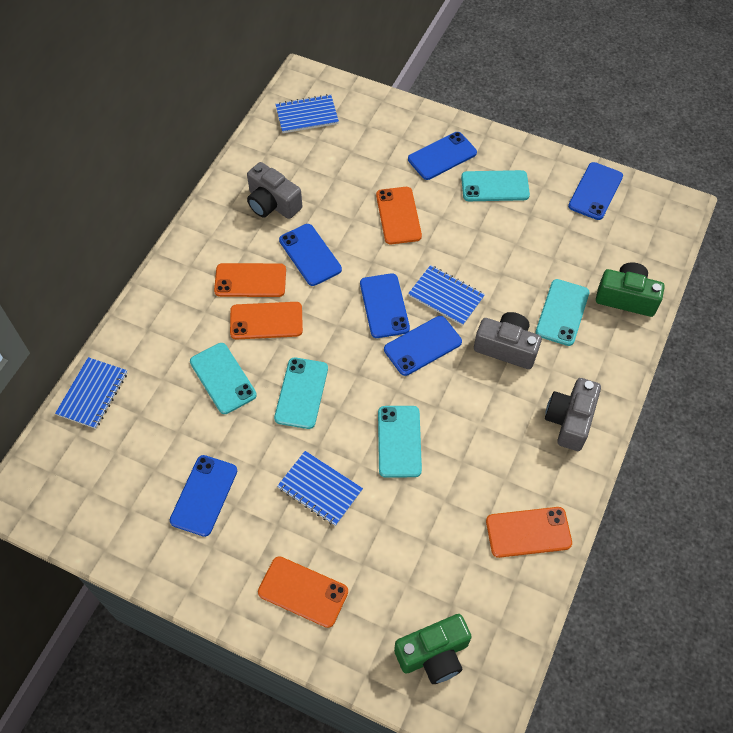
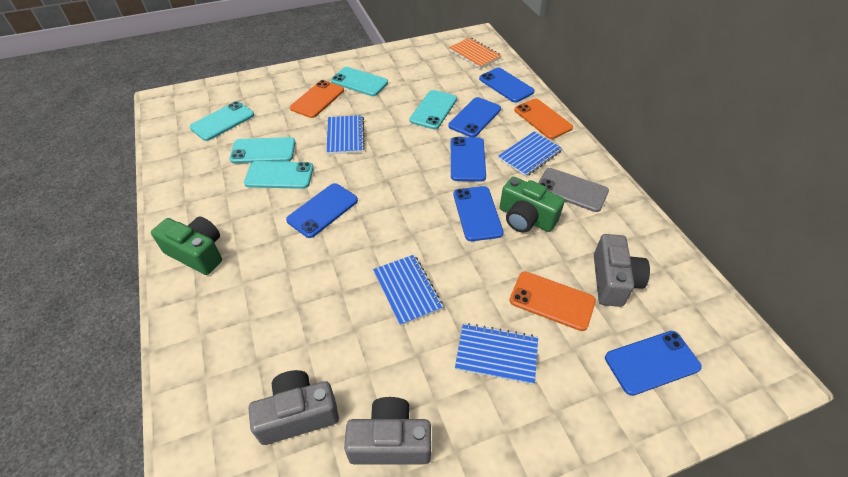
grey phone: 0 -> 1
orange notebook: 0 -> 1
orange phone: 5 -> 3

